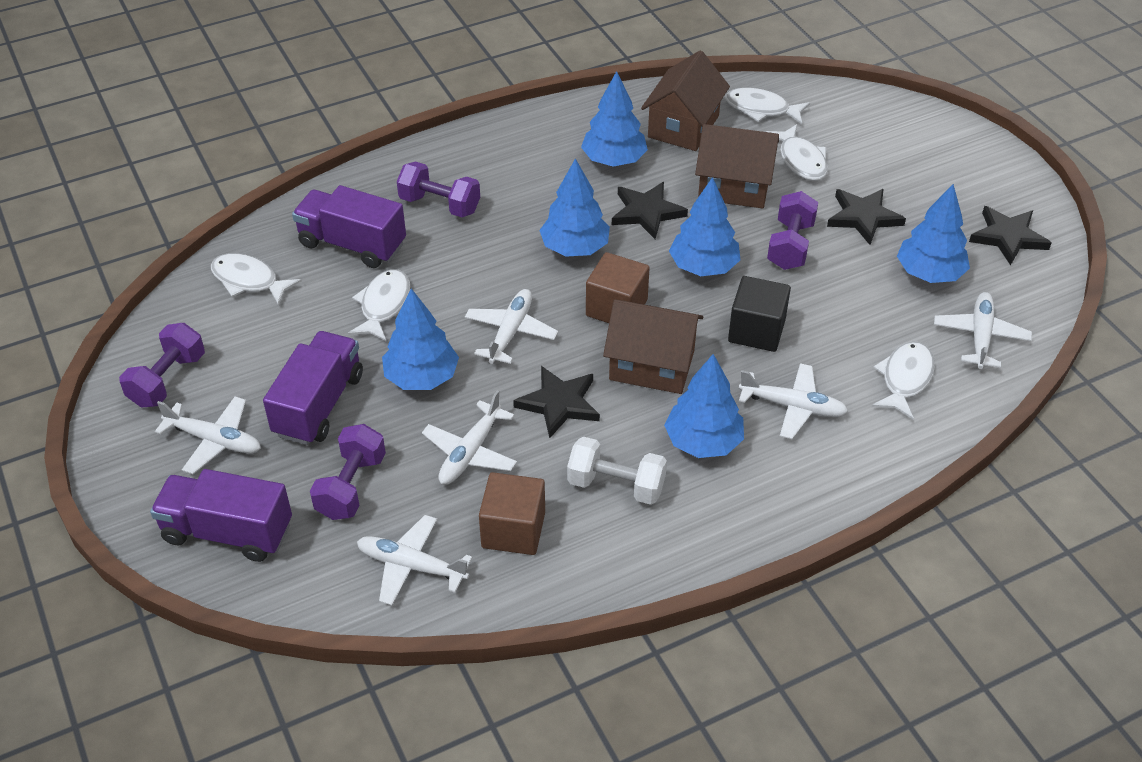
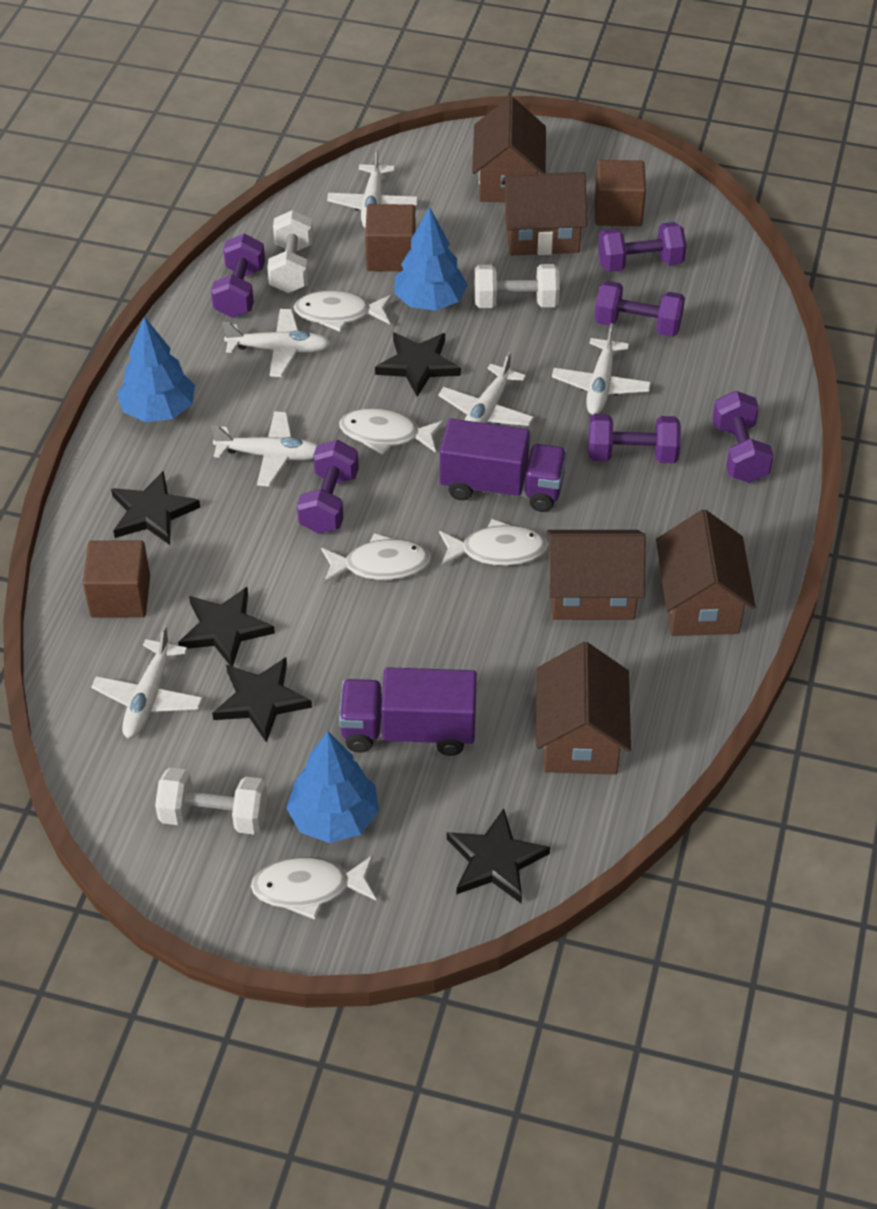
black cube: 1 -> 0
black star: 4 -> 5
blue tree: 6 -> 3
brown cube: 2 -> 3
brown house: 3 -> 5
purple dumbbell: 4 -> 6
purple truck: 3 -> 2
white dumbbell: 1 -> 3

